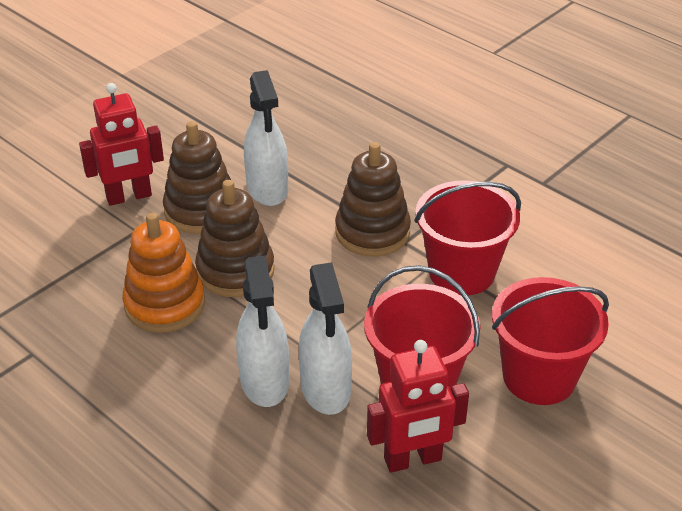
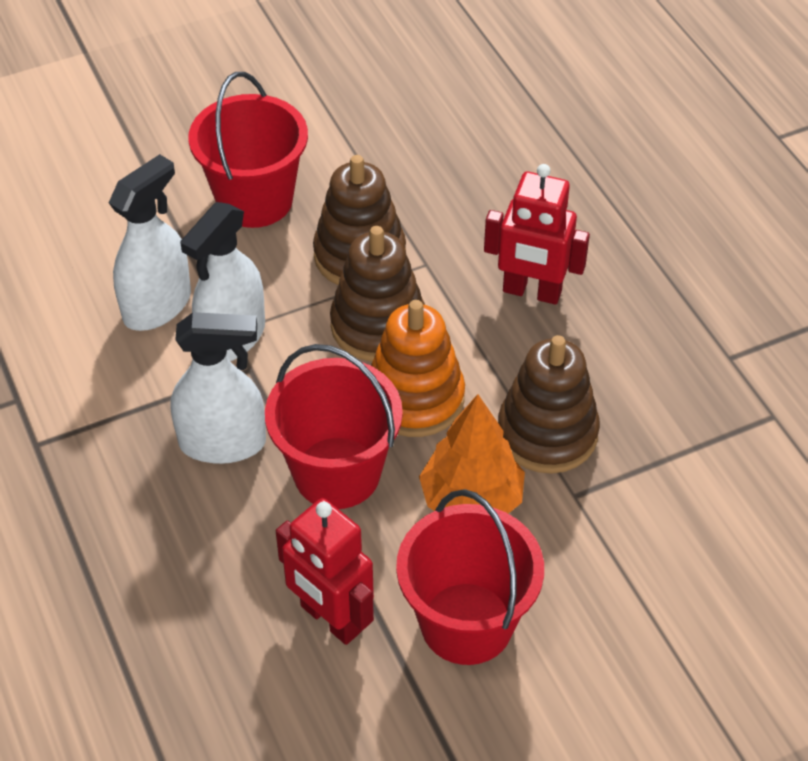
orange tree: 0 -> 1

